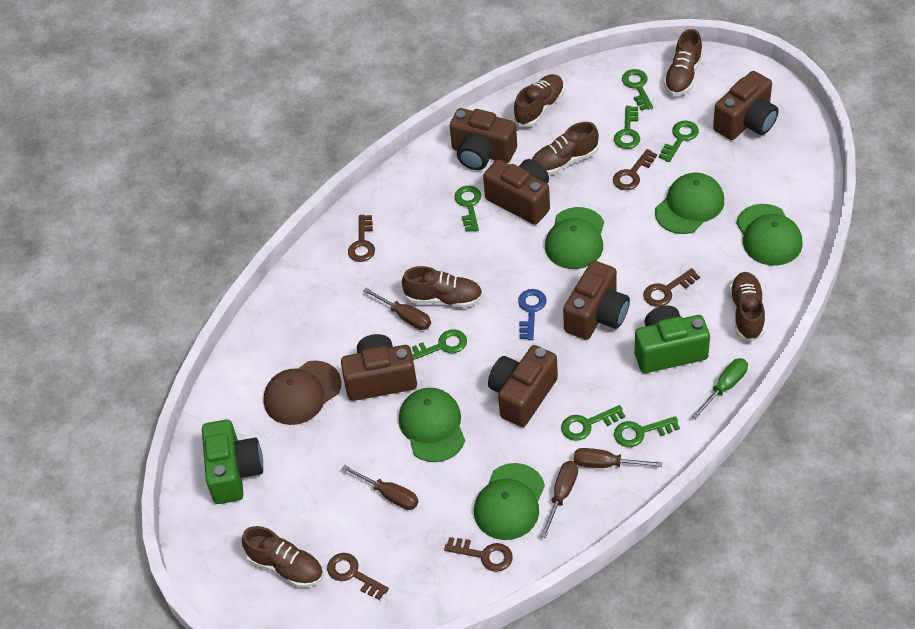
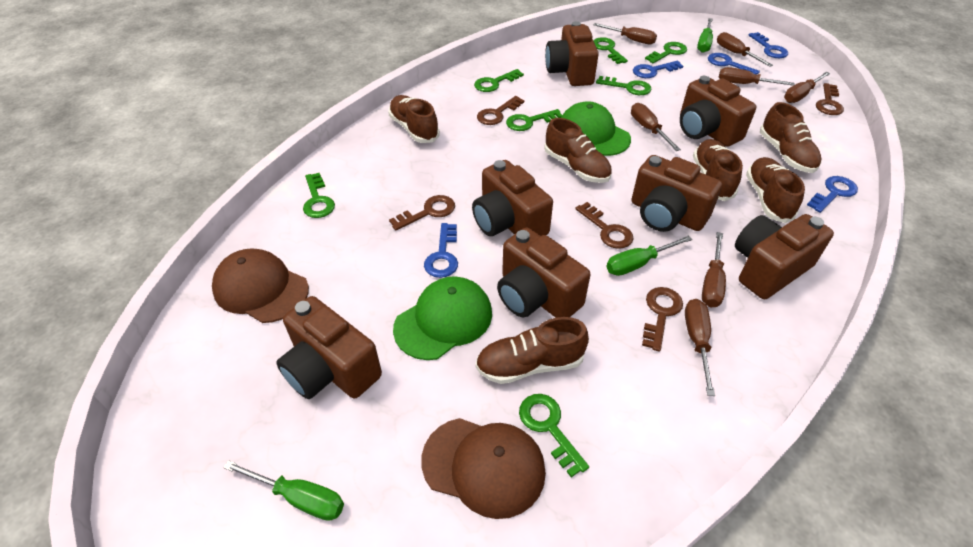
blue key: 1 -> 5
brown camera: 6 -> 7
brown cap: 1 -> 2
brown screwdriver: 4 -> 7
green camera: 2 -> 0
green cap: 5 -> 2
green screwdriver: 1 -> 3

